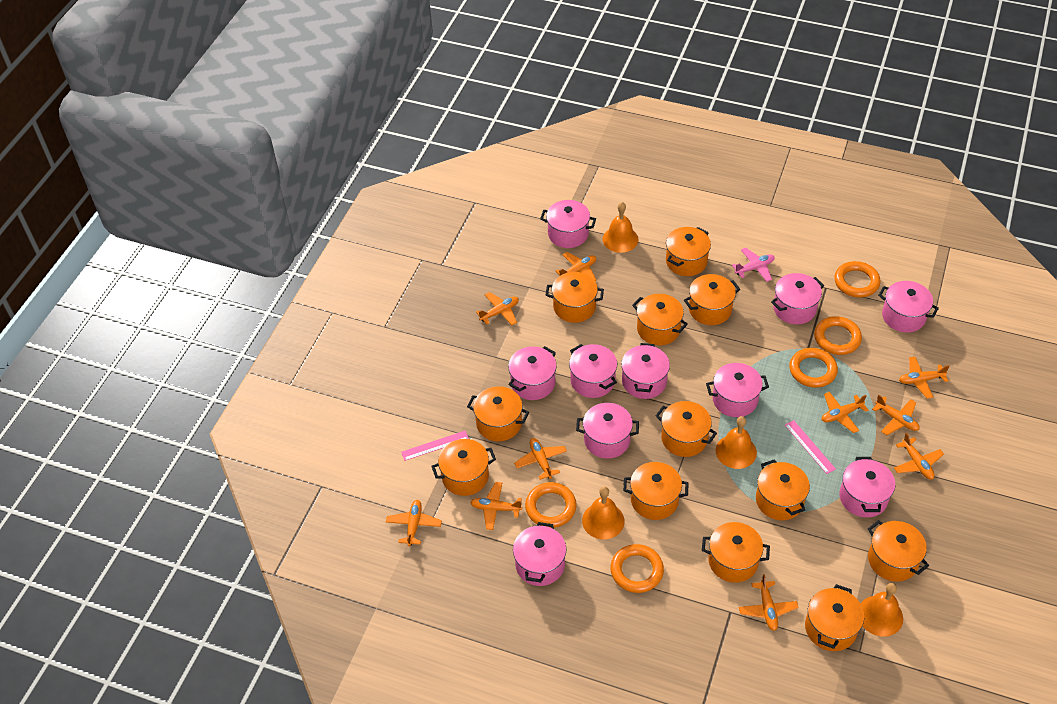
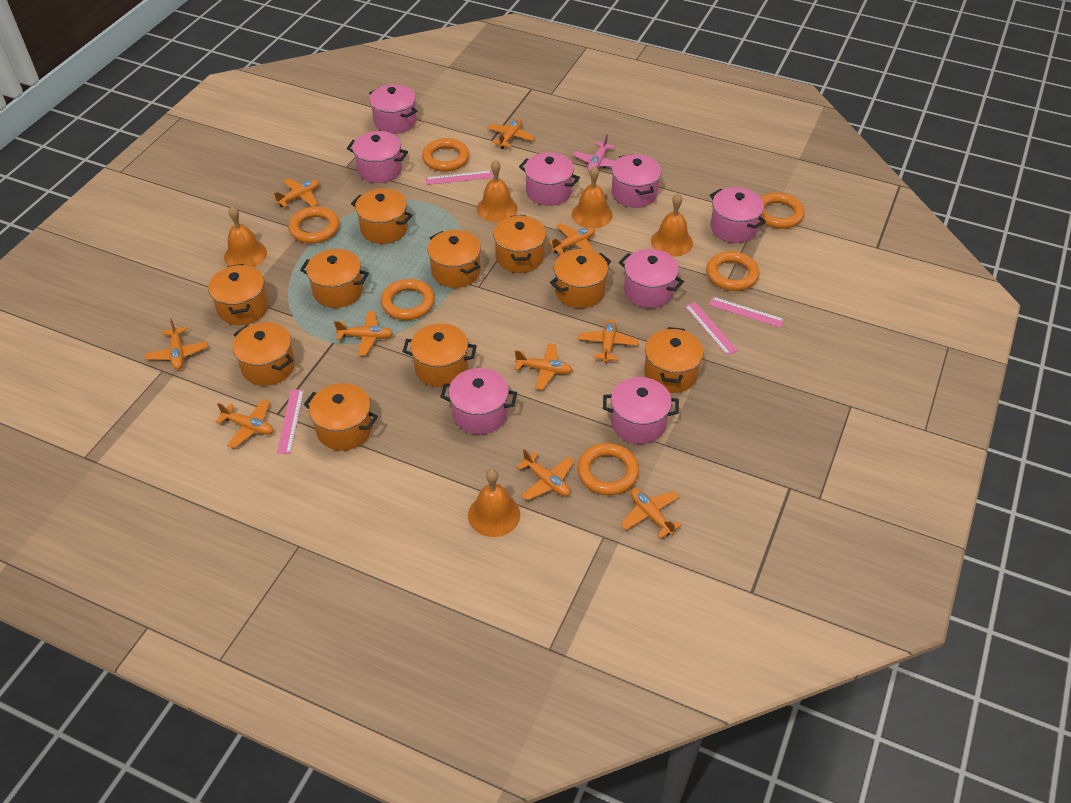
orange bell: 4 -> 5
orange pot: 12 -> 10
orange ring: 5 -> 6
pink pot: 10 -> 8
pink ruler: 2 -> 4

